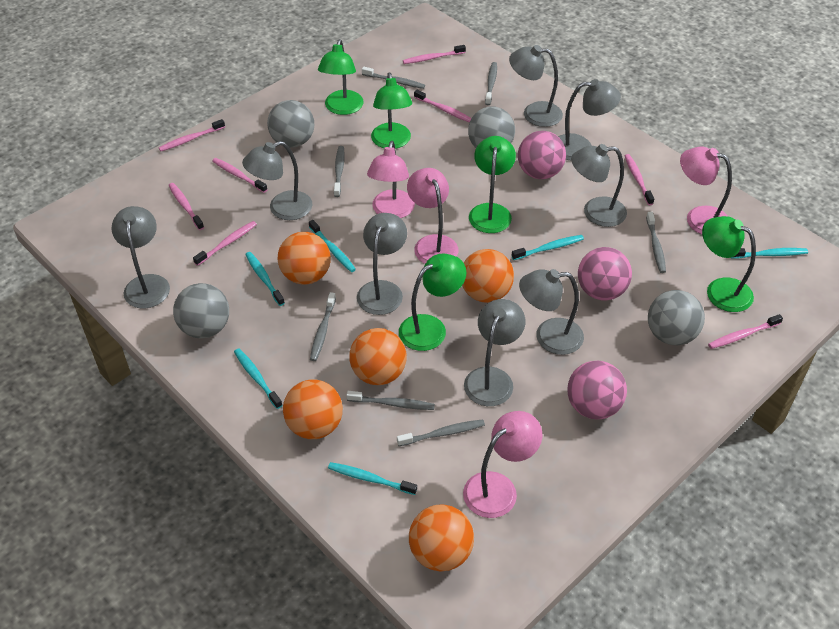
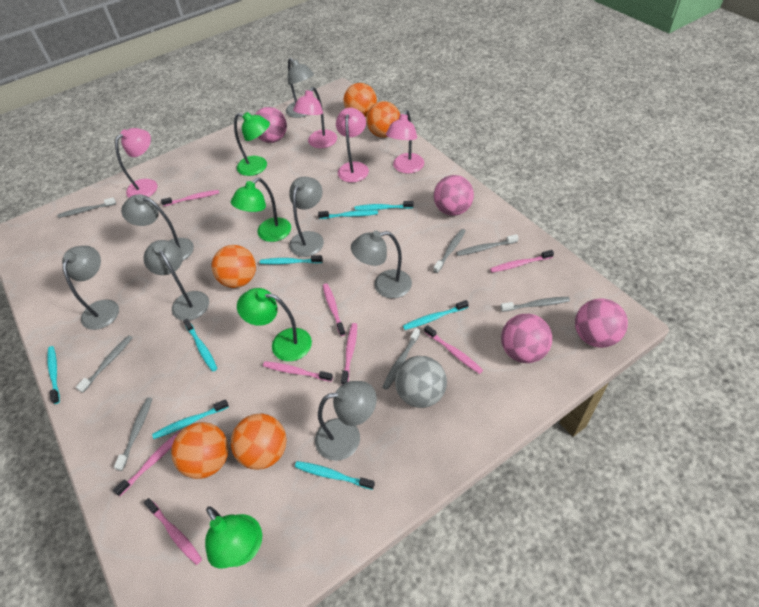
green lamp: 5 -> 4
grey ball: 4 -> 1
grey lamp: 8 -> 7
pink ball: 3 -> 4
turquoise toothbrush: 6 -> 8

